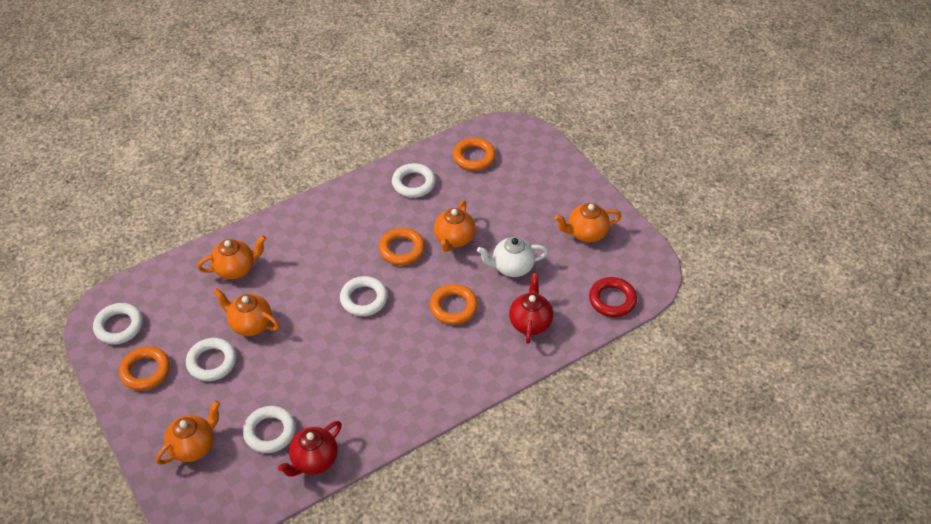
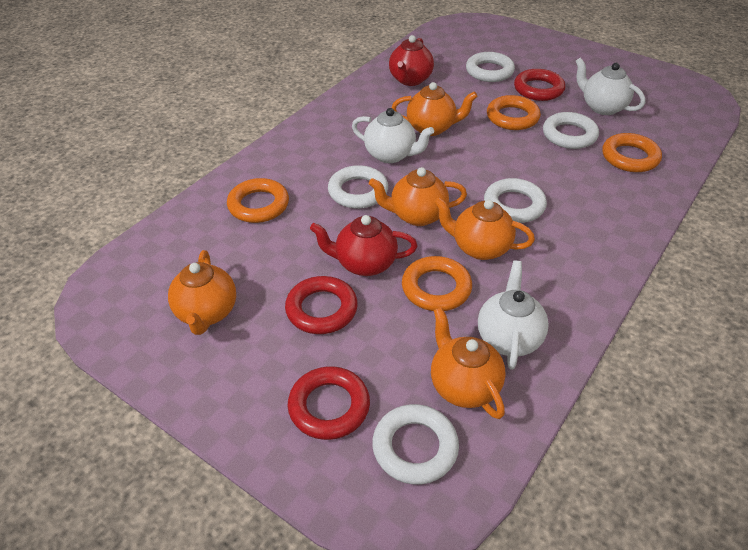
red ring: 1 -> 3
white teapot: 1 -> 3

